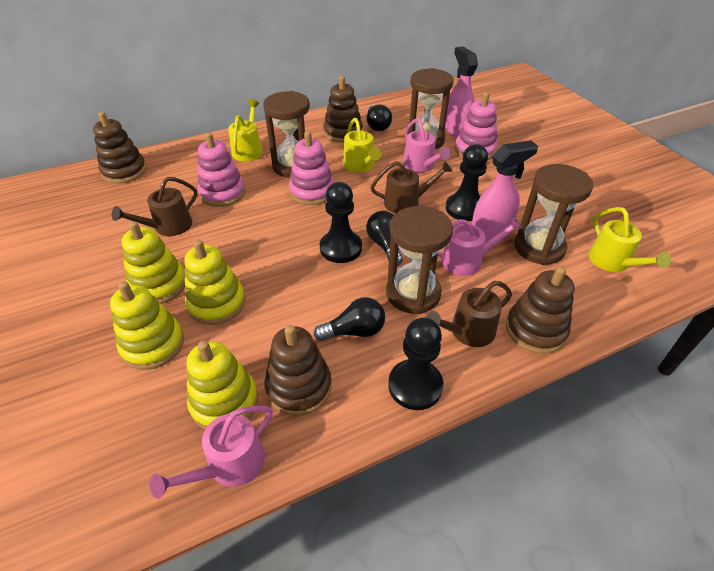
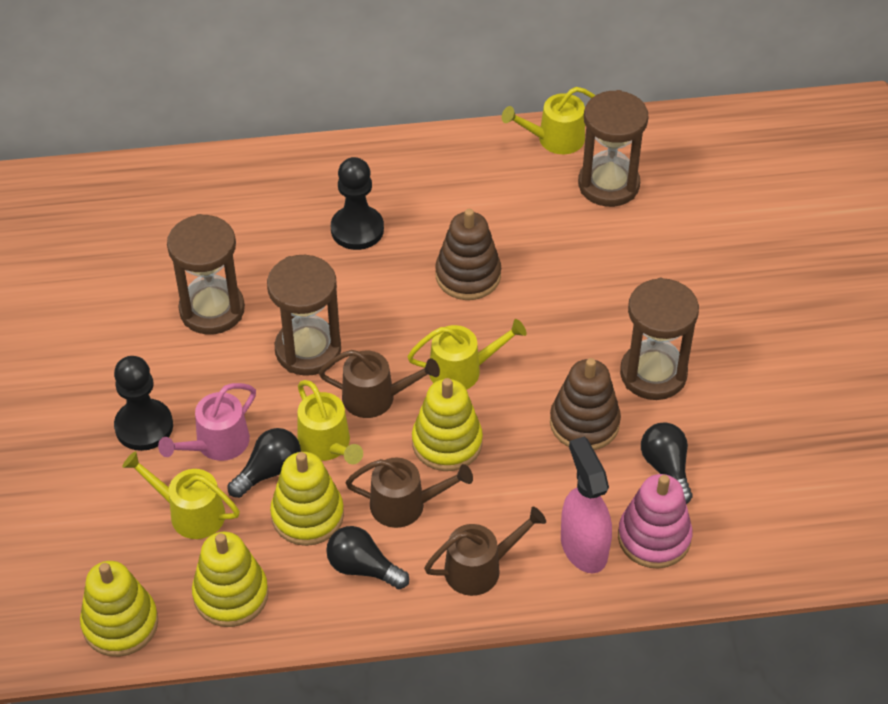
black pawn: 3 -> 2
brown stacking toy: 4 -> 2
pink spray bottle: 2 -> 1
pink stacking toy: 3 -> 1
pink watering can: 3 -> 1
yellow watering can: 3 -> 4

